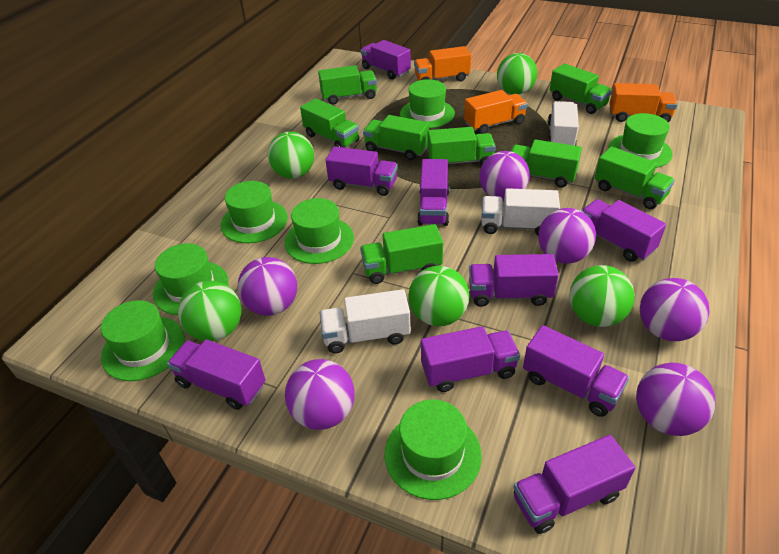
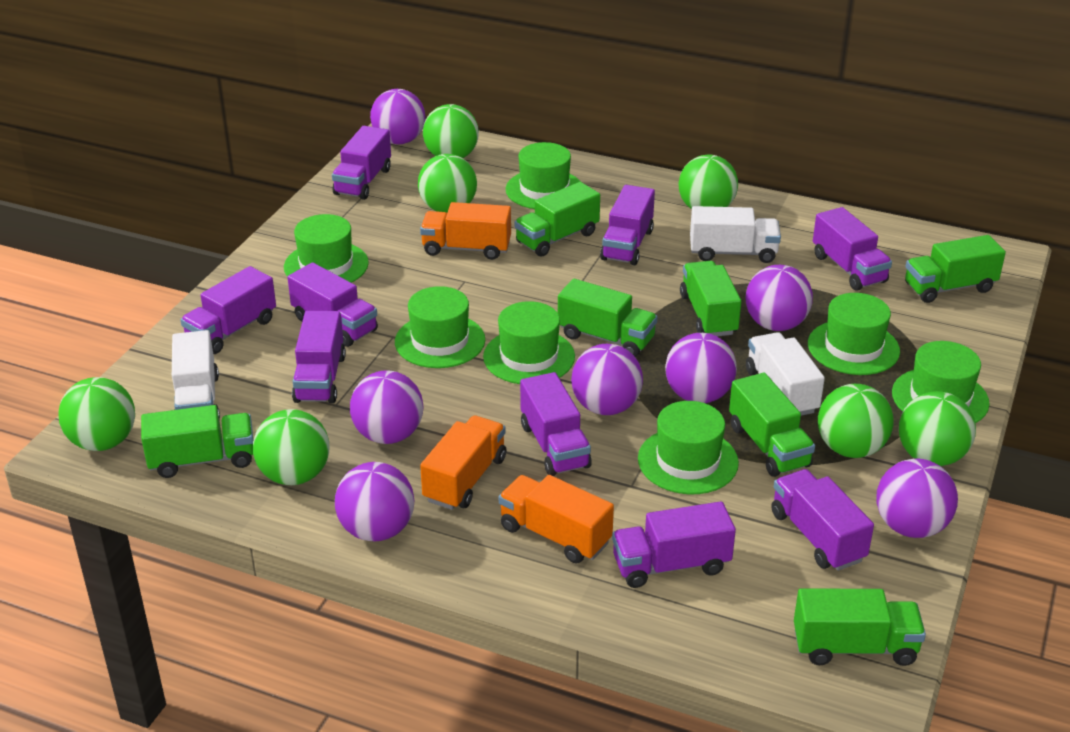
green ball: 5 -> 7
green truck: 8 -> 7
purple ball: 6 -> 7

